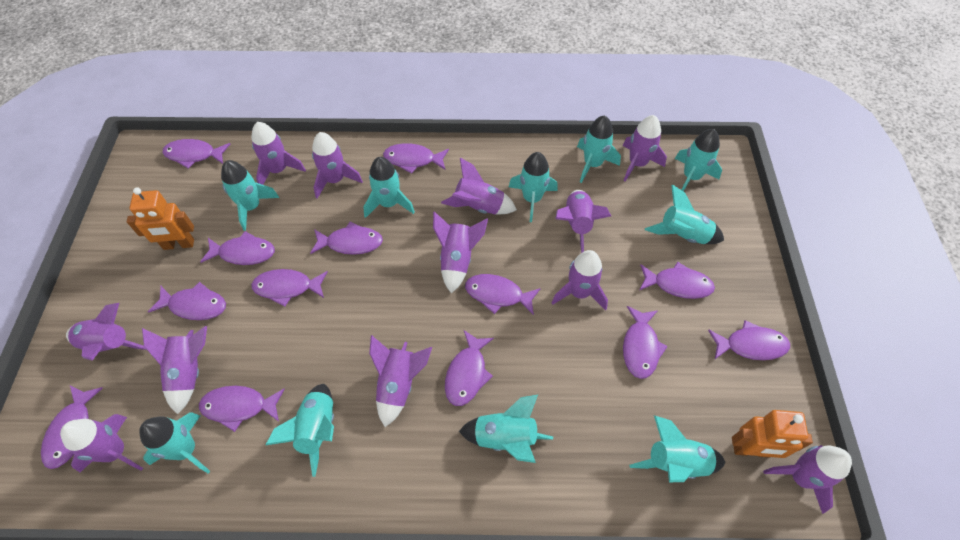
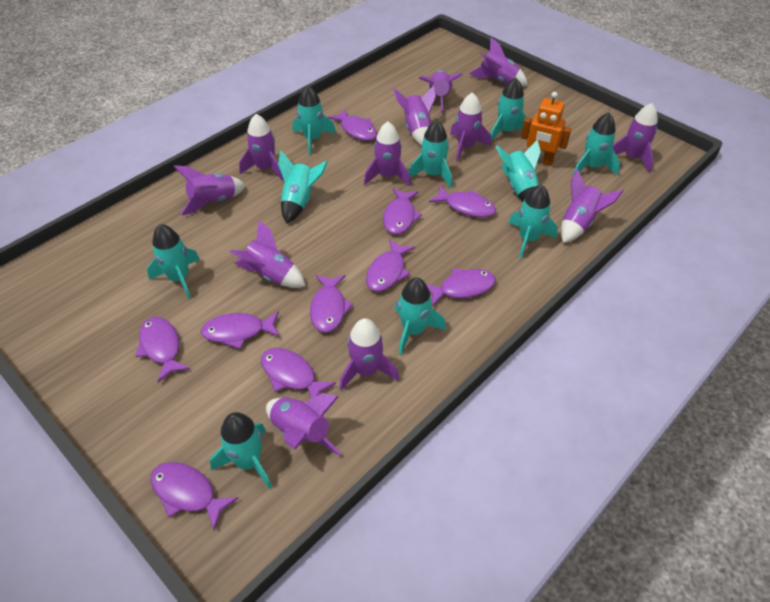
orange robot: 2 -> 1
purple fish: 13 -> 10

